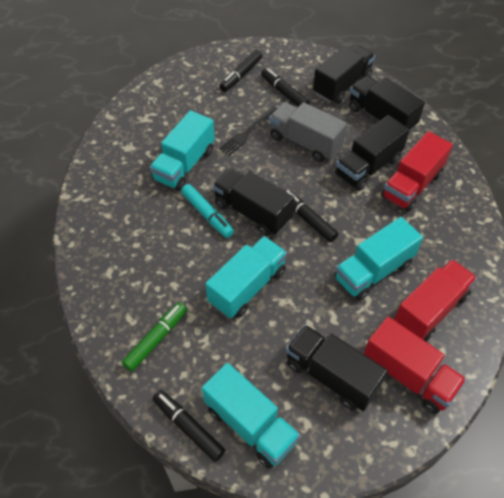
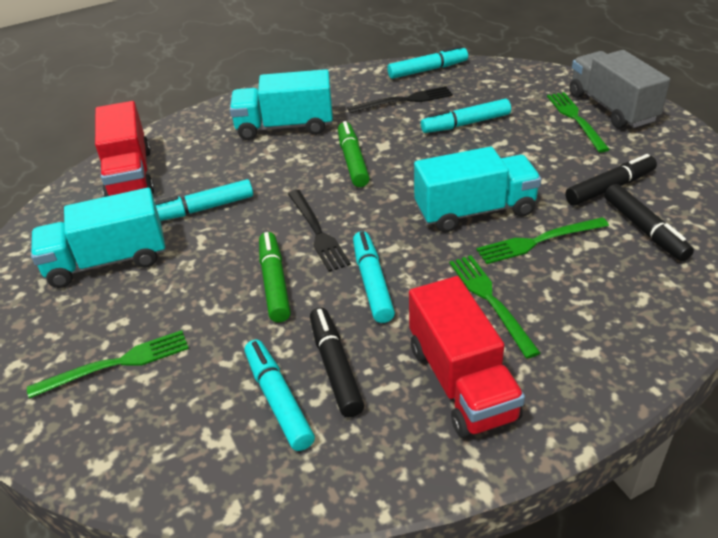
black fork: 1 -> 2
black marker: 4 -> 3
black truck: 5 -> 0
green fork: 0 -> 4
green marker: 1 -> 2
red truck: 3 -> 2
turquoise marker: 1 -> 5
turquoise truck: 4 -> 3

